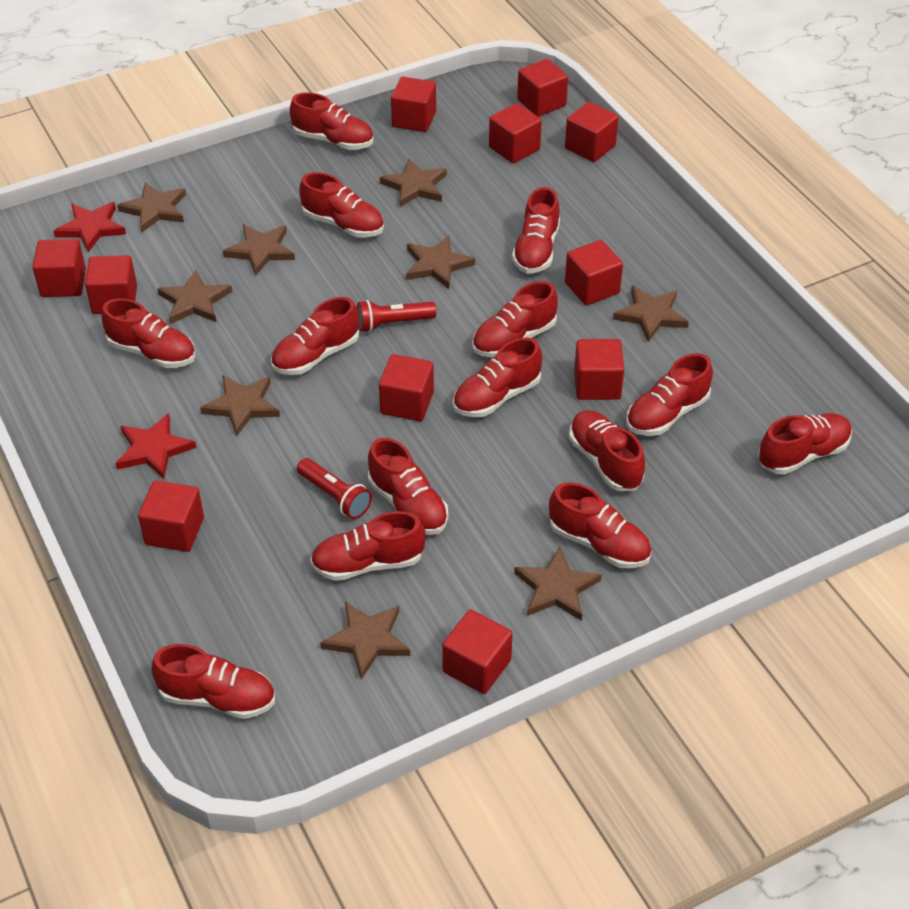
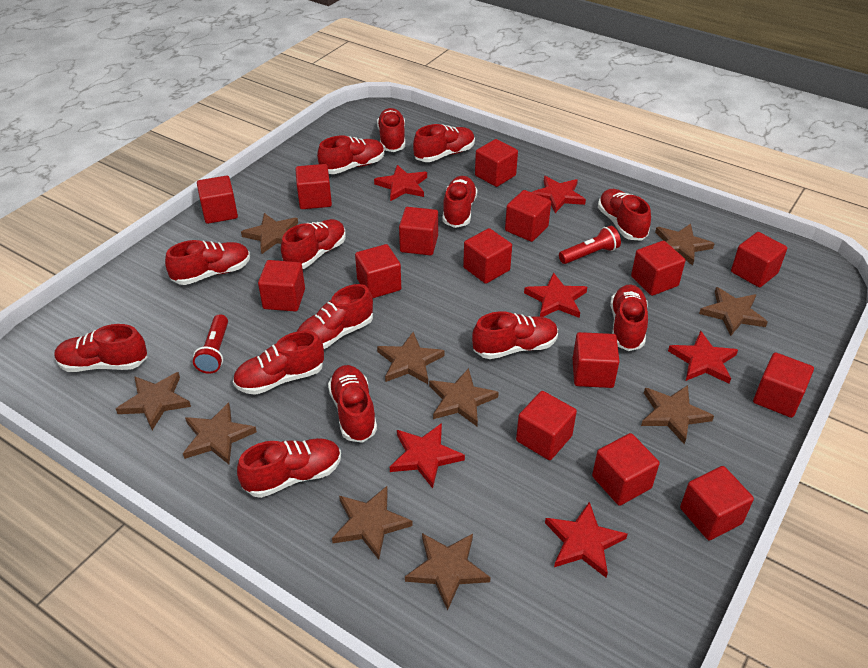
brown star: 9 -> 10
red cube: 11 -> 15
red star: 2 -> 6

